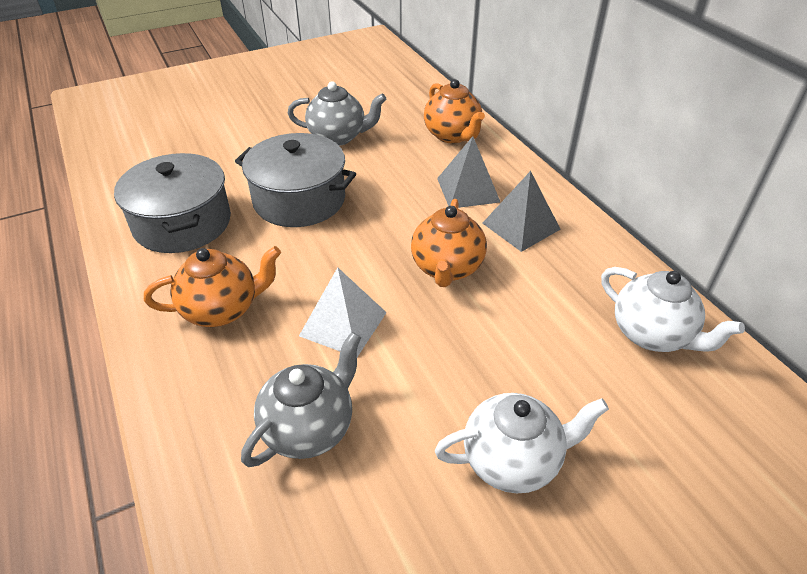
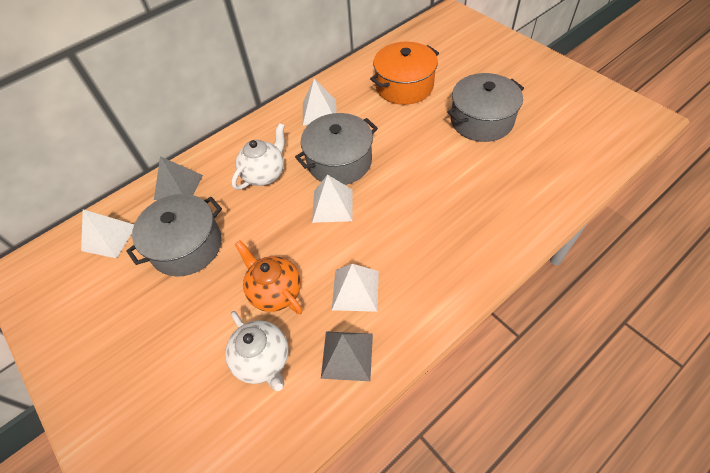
grey pot: 2 -> 3
grey teapot: 2 -> 0
orange pot: 0 -> 1
orange teapot: 3 -> 1
white pyramid: 1 -> 4

